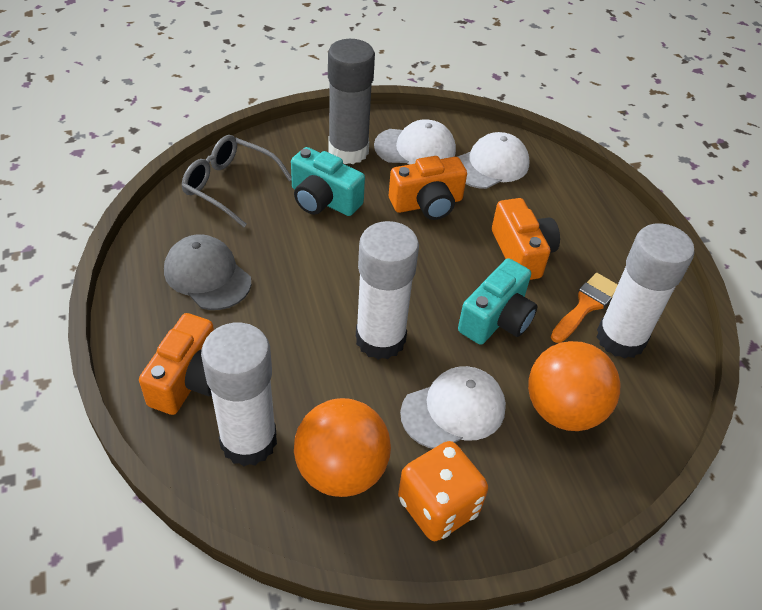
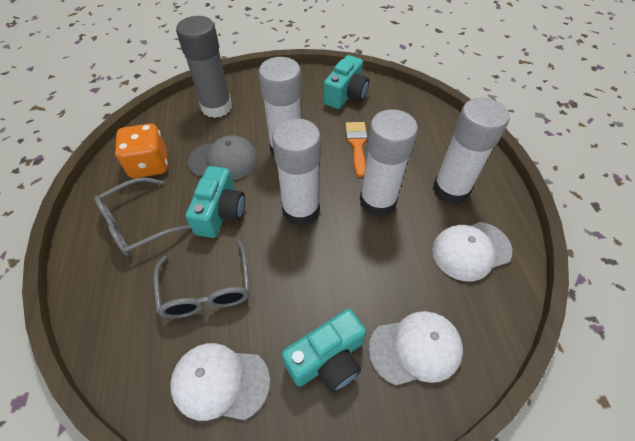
grey glasses: 1 -> 2
orange ball: 2 -> 0
orange camera: 3 -> 0
turquoise camera: 2 -> 3
white glue stick: 3 -> 4

